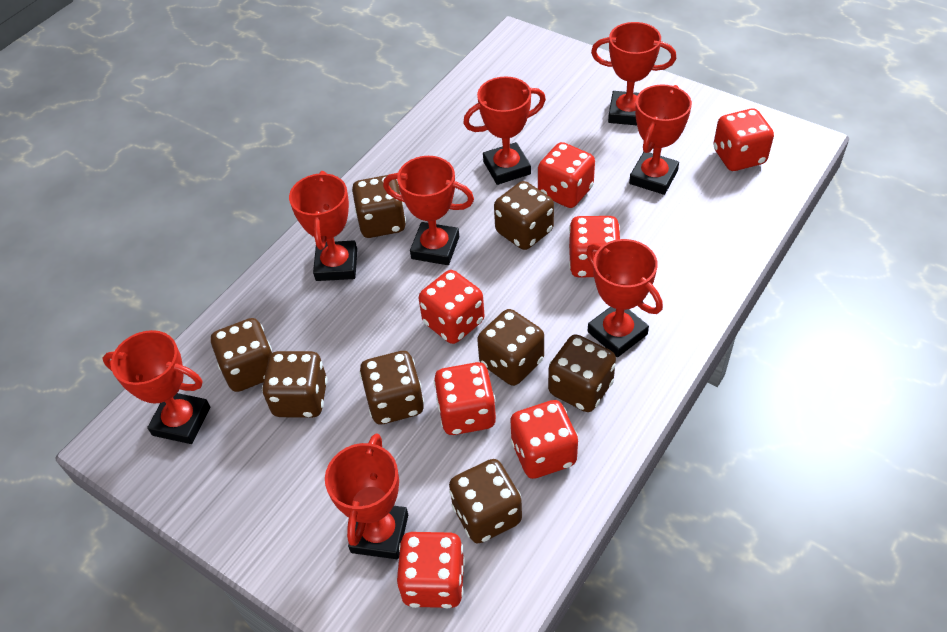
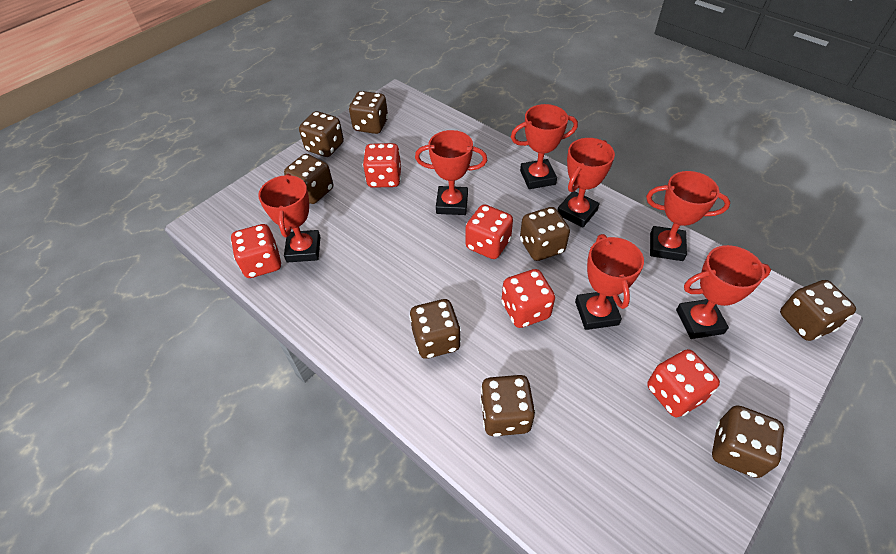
red dice: 7 -> 5
red trophy: 8 -> 7

